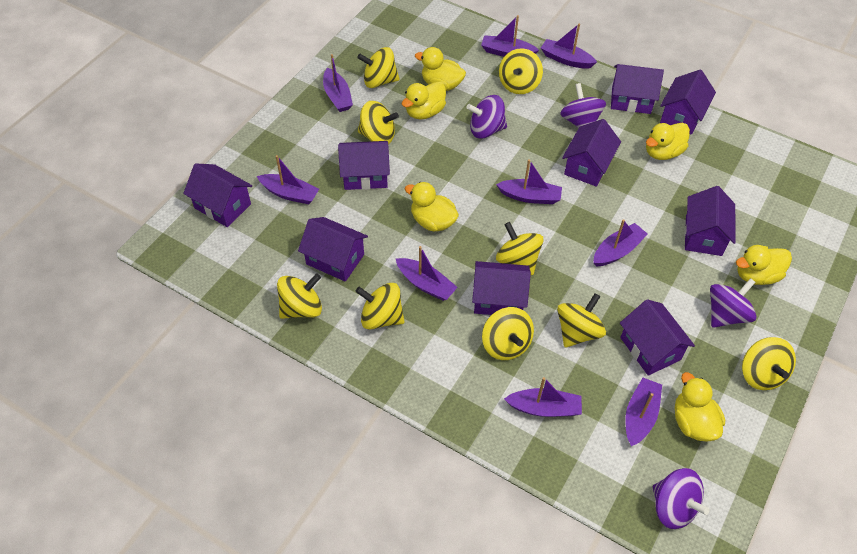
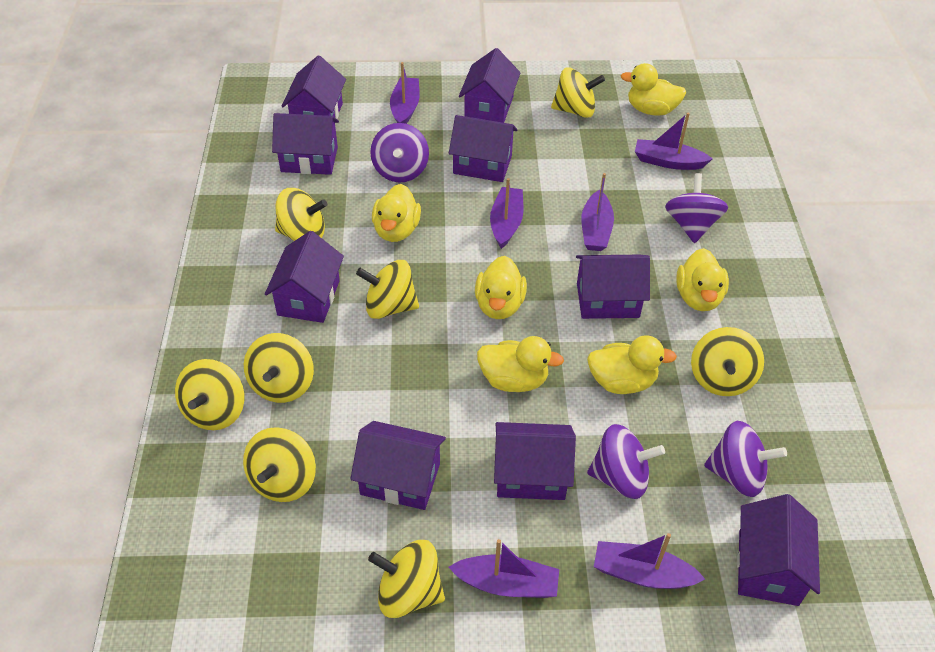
purple boat: 9 -> 6
yellow spinning top: 9 -> 8

